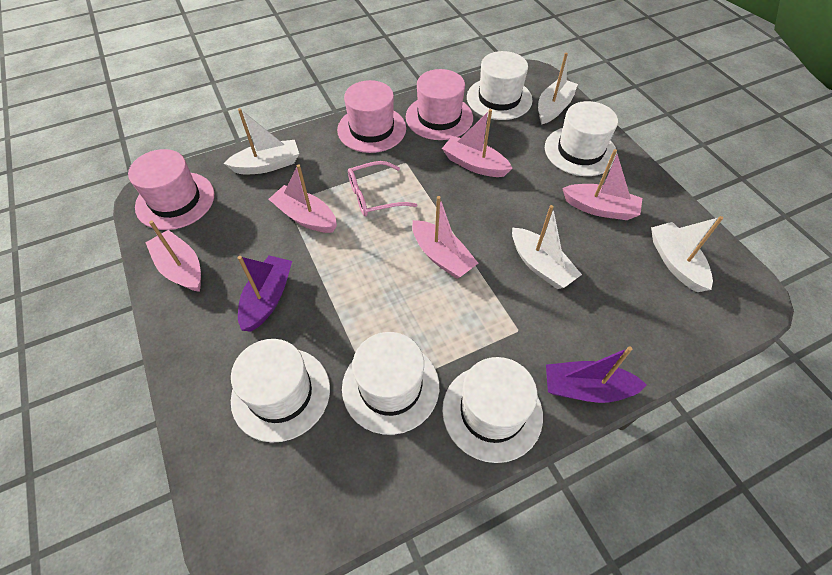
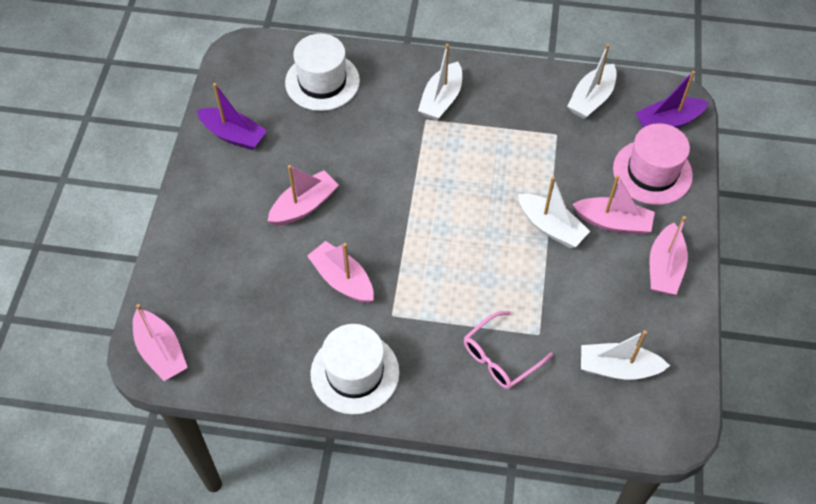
pink hat: 3 -> 1
white hat: 5 -> 2

